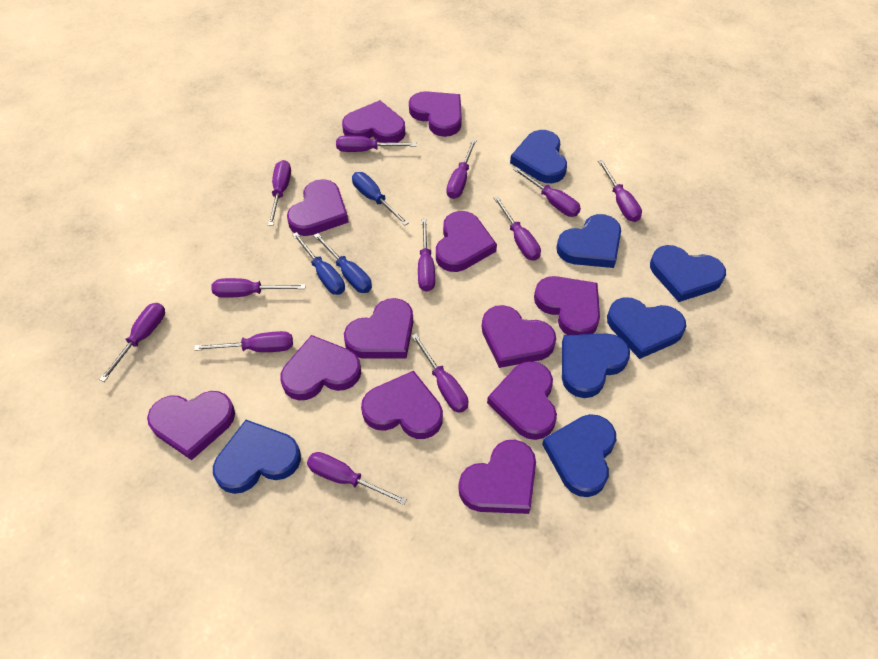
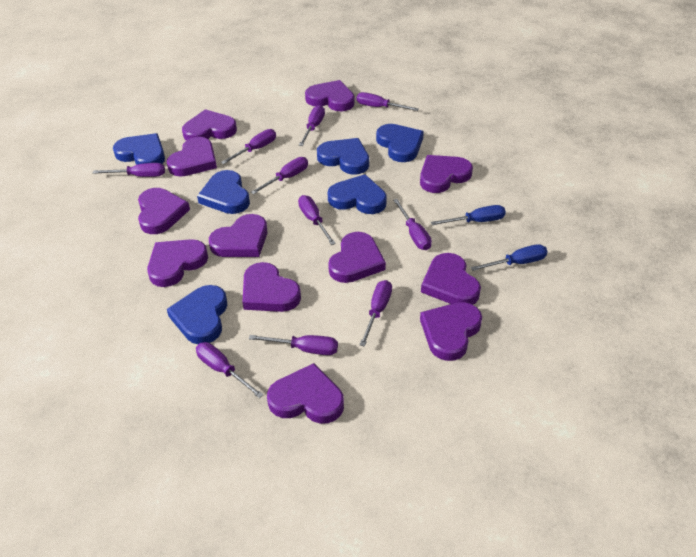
blue heart: 7 -> 6
blue screwdriver: 3 -> 2
purple screwdriver: 12 -> 10

